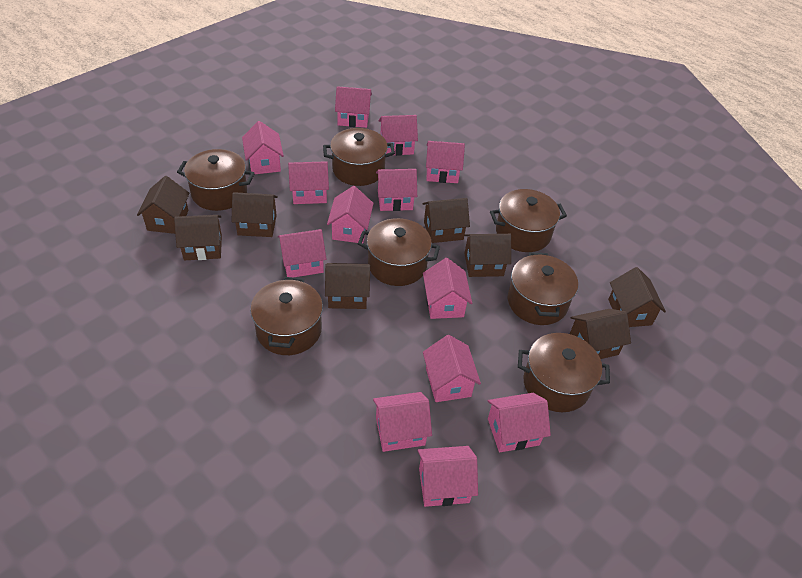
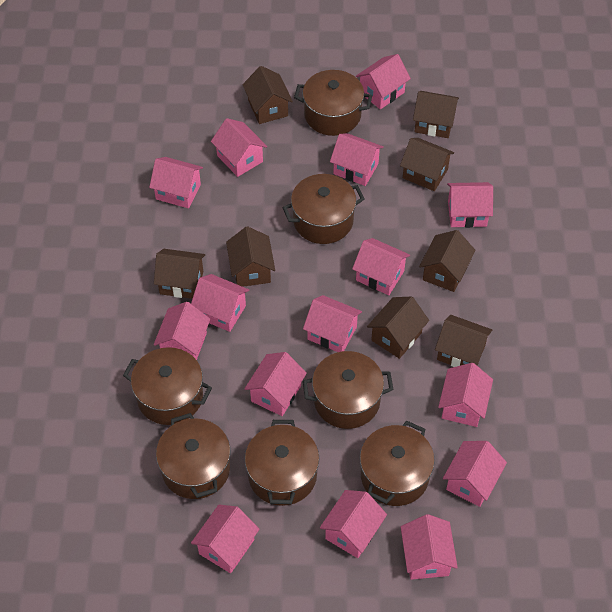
pink house: 13 -> 15

